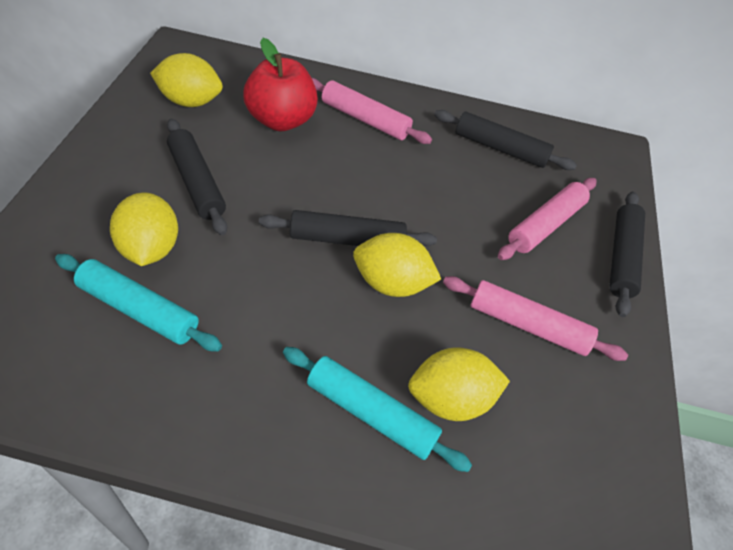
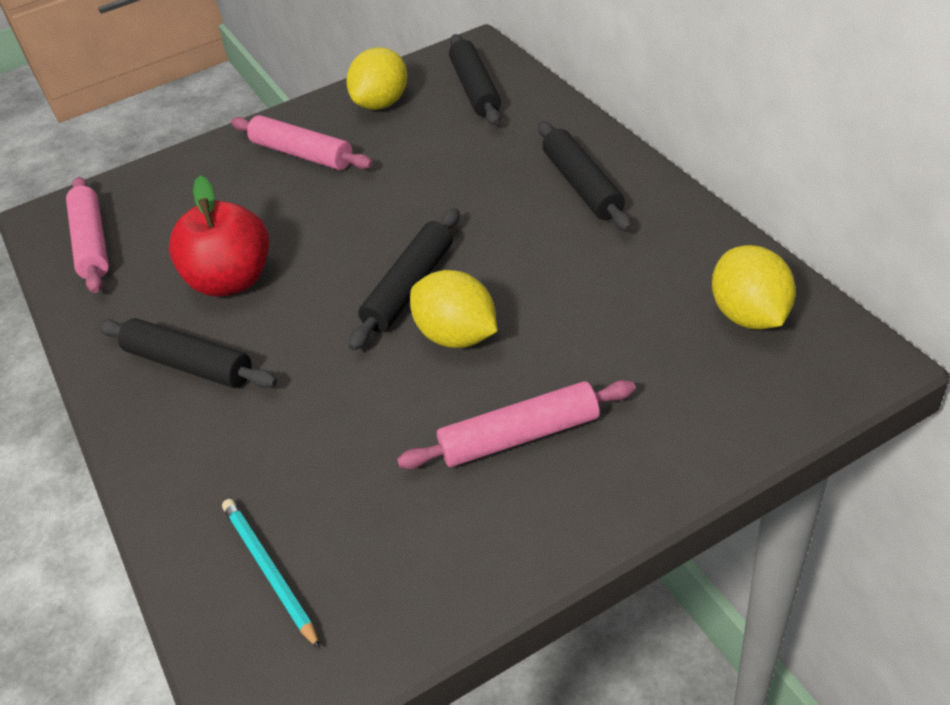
turquoise pencil: 0 -> 1
turquoise rolling pin: 2 -> 0
yellow lemon: 4 -> 3

